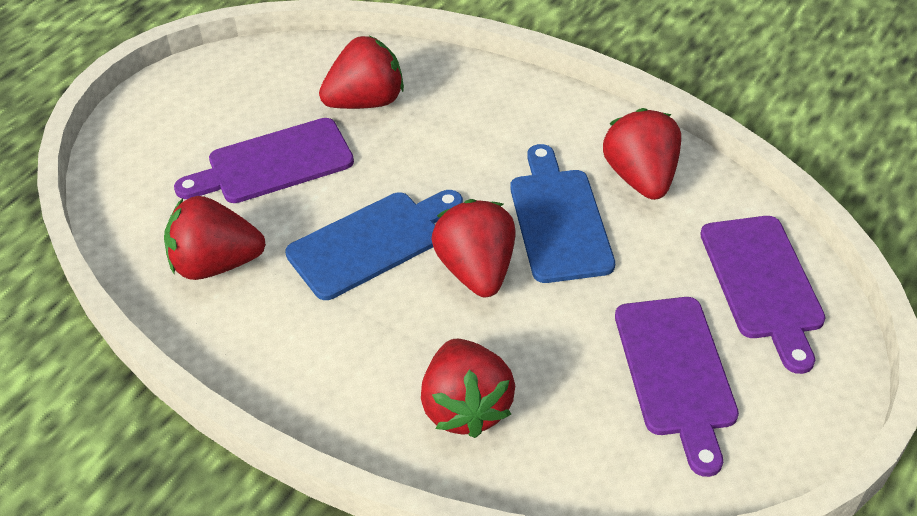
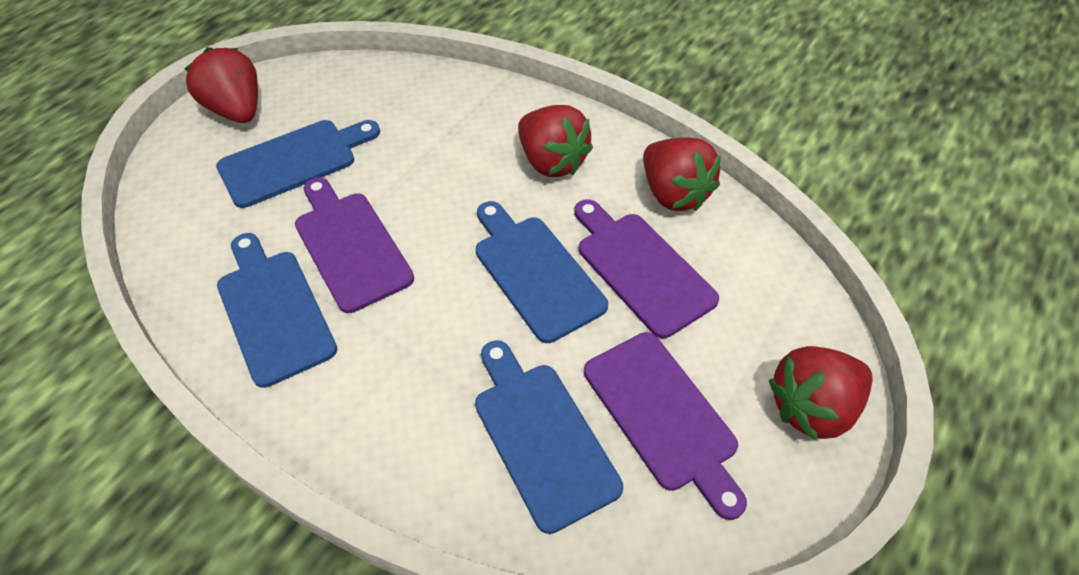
blue cutting board: 2 -> 4
red strawberry: 5 -> 4

